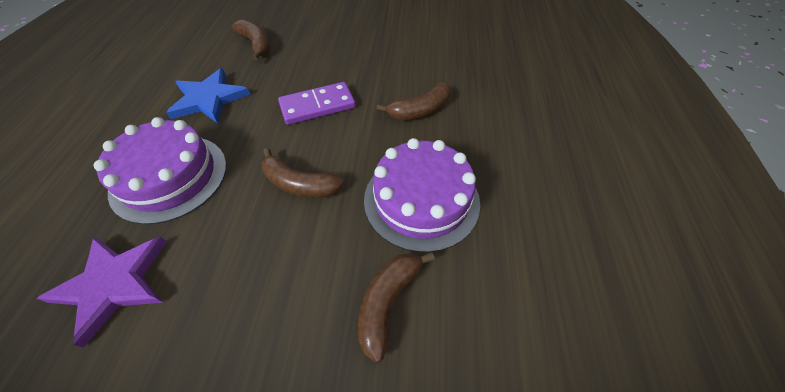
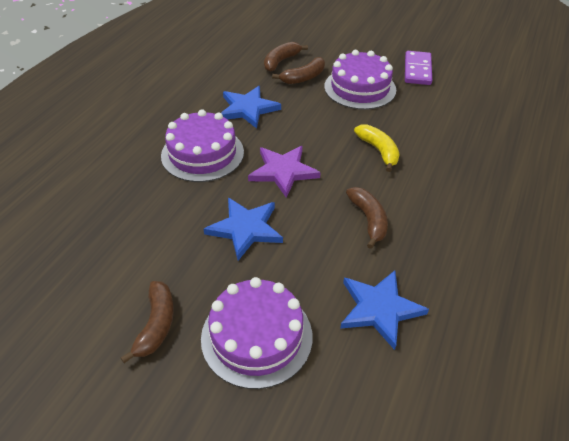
blue star: 1 -> 3
purple cake: 2 -> 3
yellow banana: 0 -> 1

